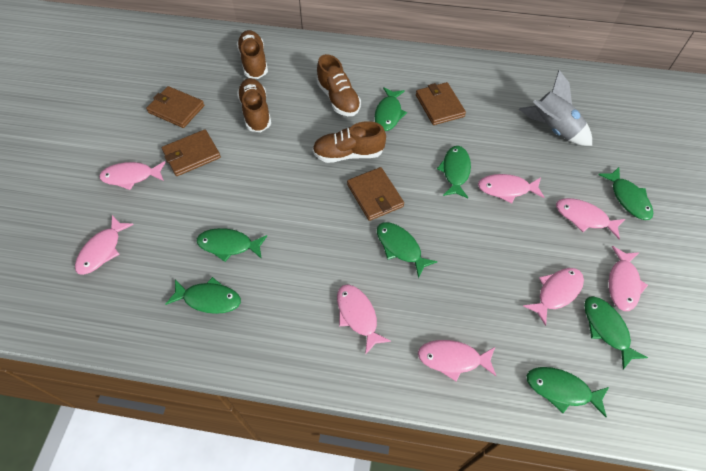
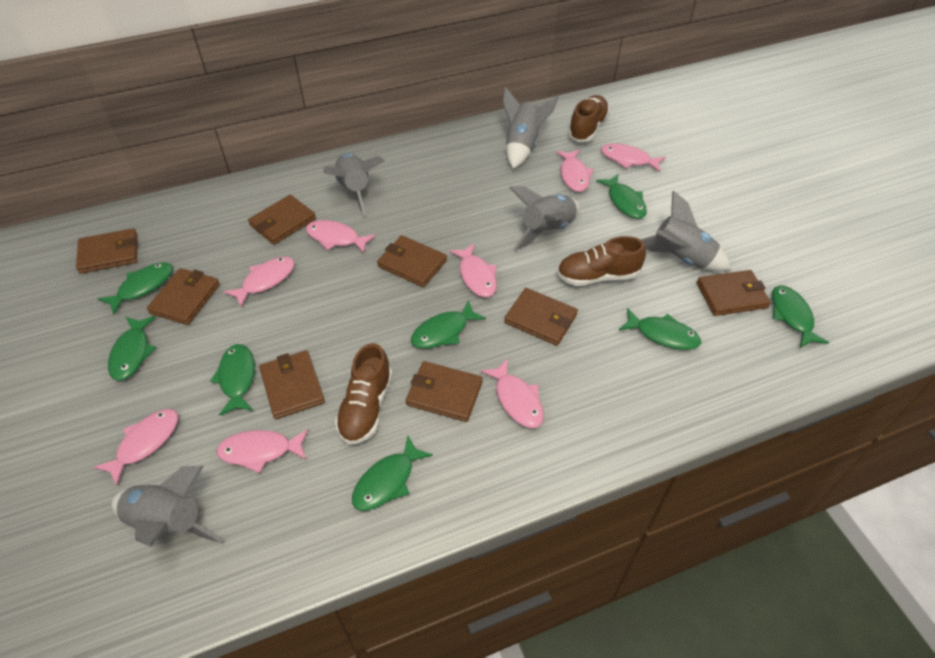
brown shoe: 4 -> 3
brown wallet: 4 -> 8
grey rocket: 1 -> 5

